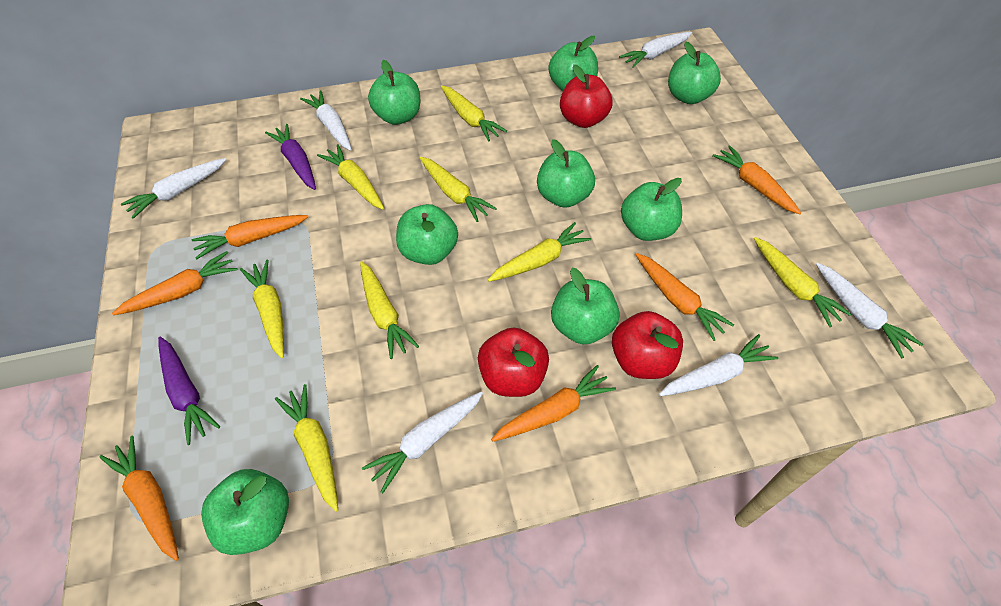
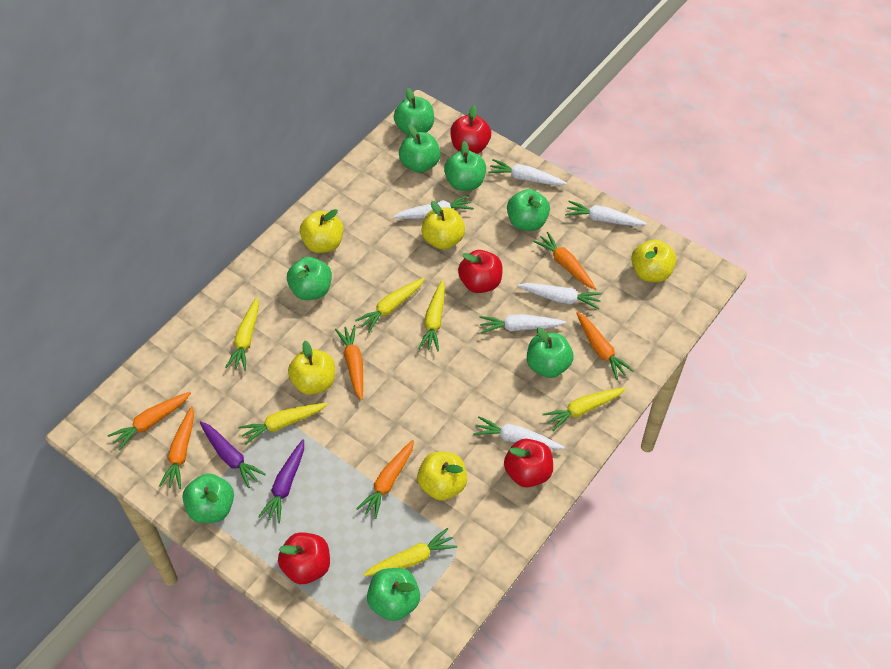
red apple: 3 -> 4
yellow apple: 0 -> 5
yellow carrot: 8 -> 6

